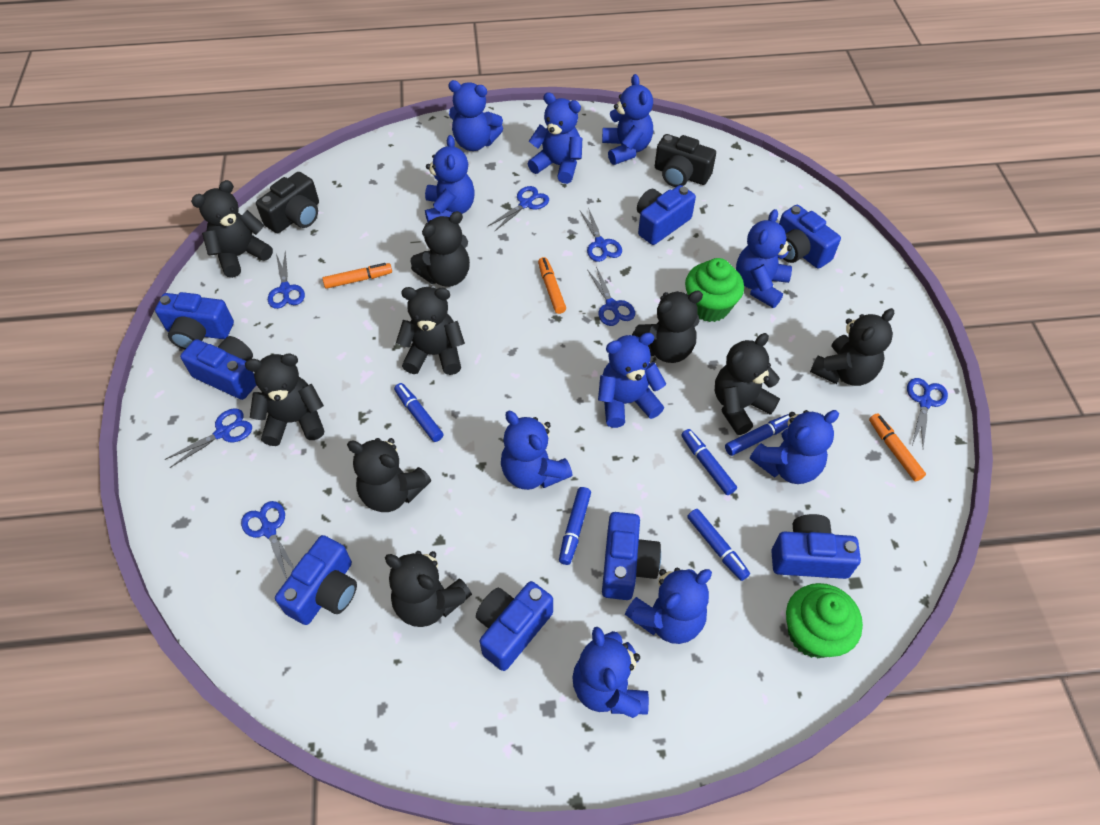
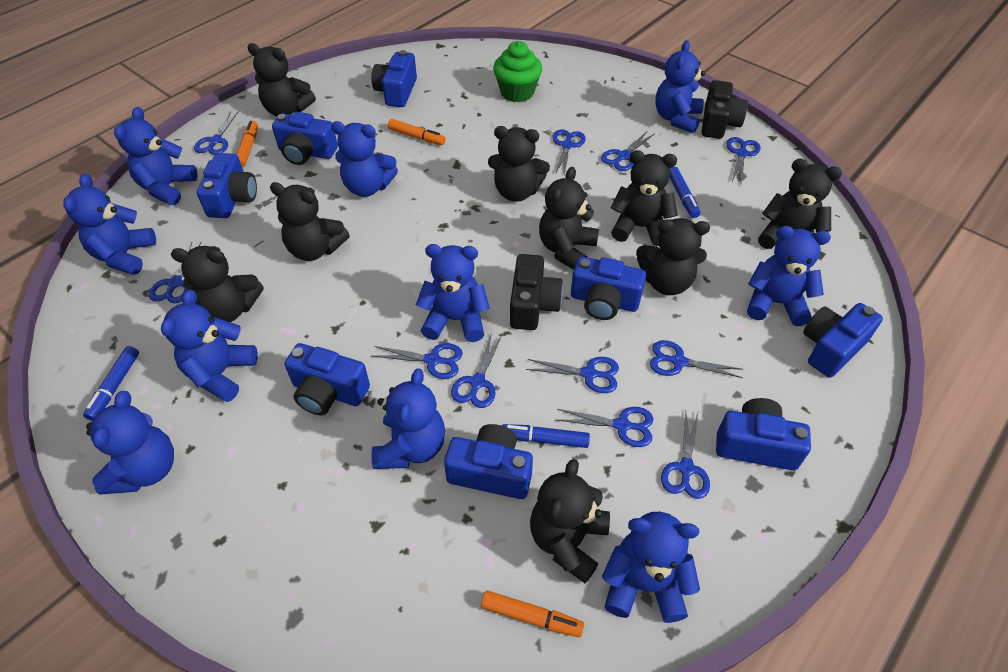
blue marker: 5 -> 3
blue scissors: 7 -> 11
green cupcake: 2 -> 1

